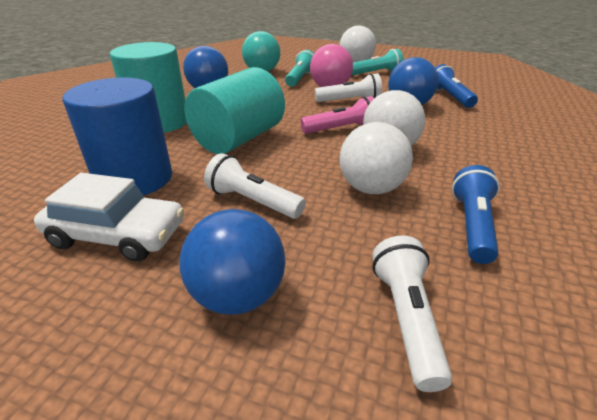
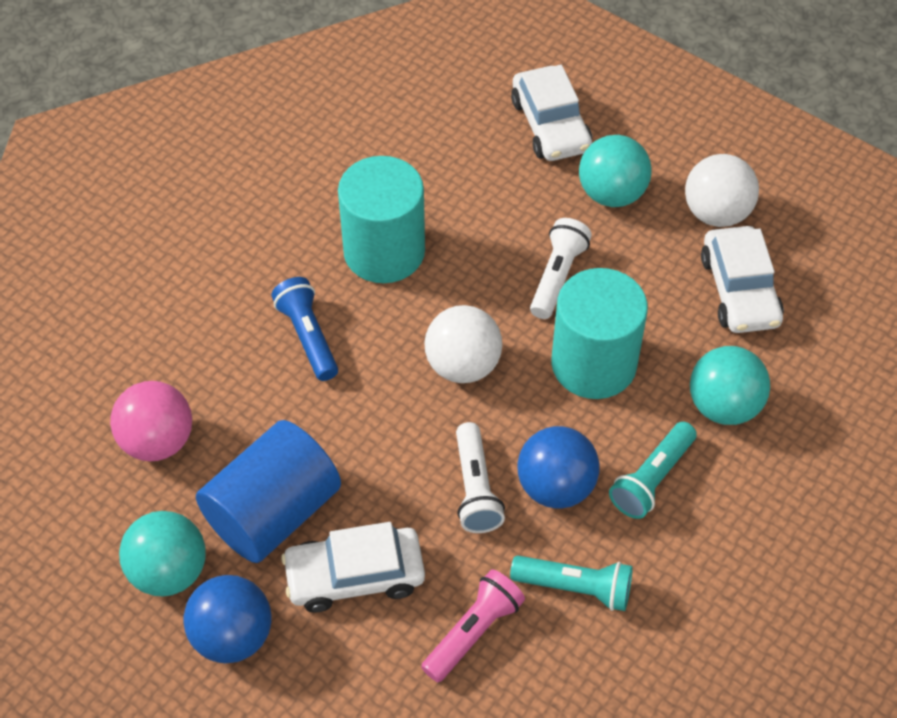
blue ball: 3 -> 2
blue flashlight: 2 -> 1
turquoise ball: 1 -> 3
white ball: 3 -> 2
white car: 1 -> 3
white flashlight: 3 -> 2

